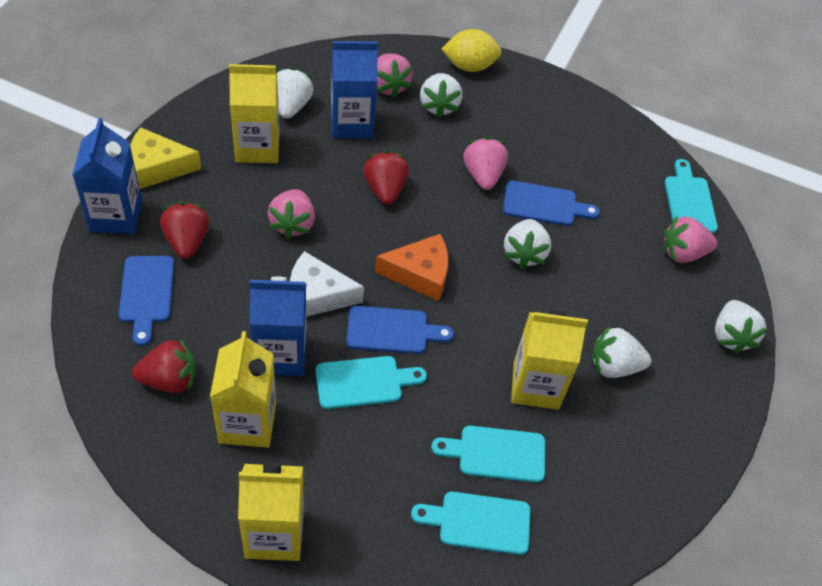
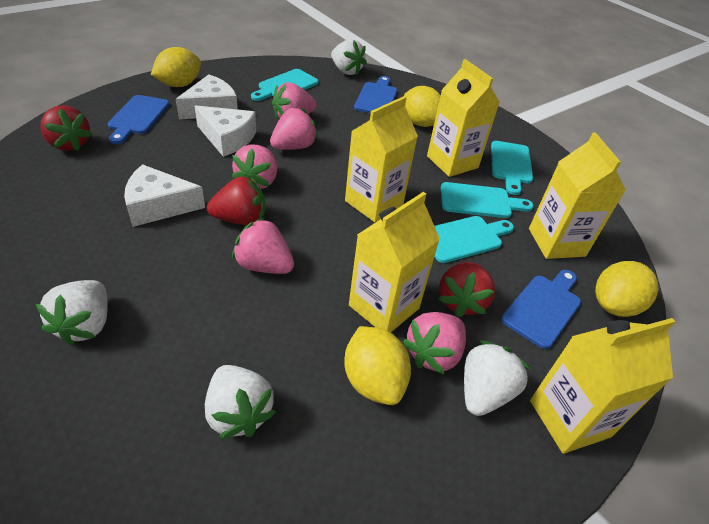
blue carton: 3 -> 0
orange cheese: 1 -> 0
pink strawberry: 4 -> 5
white cheese: 1 -> 3
white strawberry: 5 -> 4
yellow carton: 4 -> 5
yellow cheese: 1 -> 0
yellow lemon: 1 -> 4

